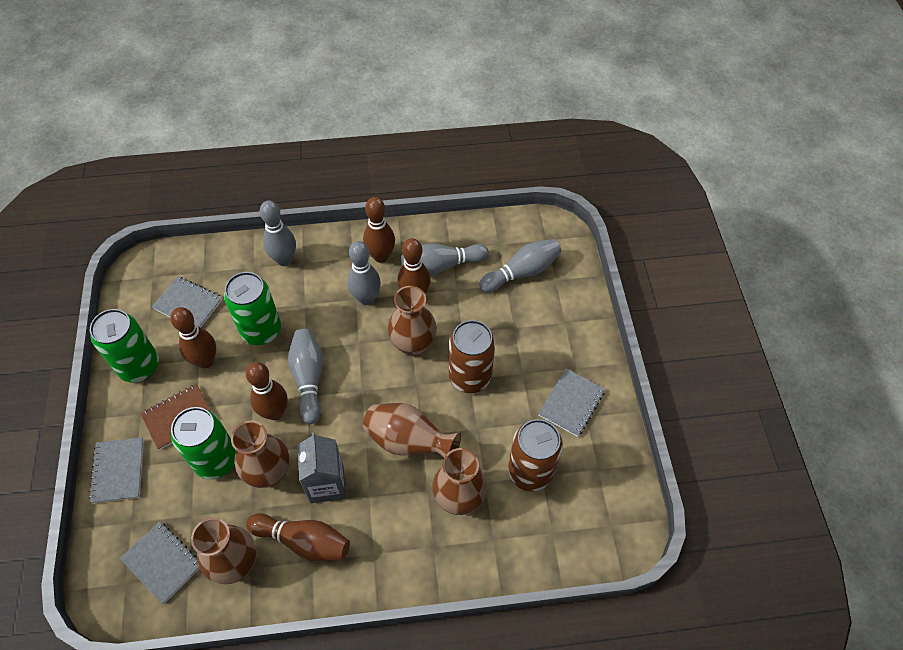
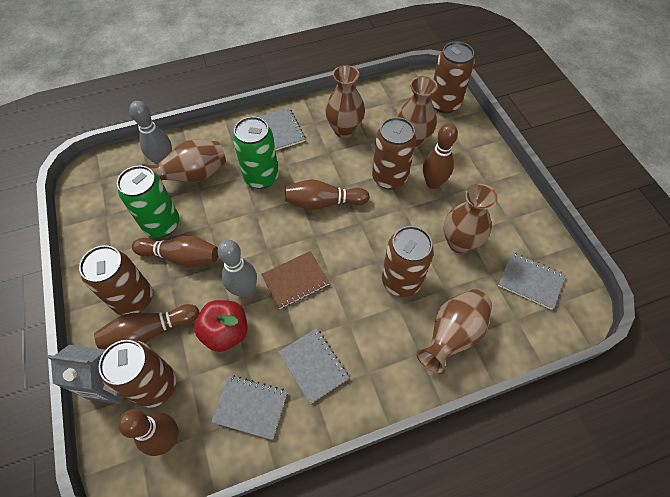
brown can: 2 -> 5
green can: 3 -> 2
grey bowling pin: 5 -> 2
red apple: 0 -> 1

